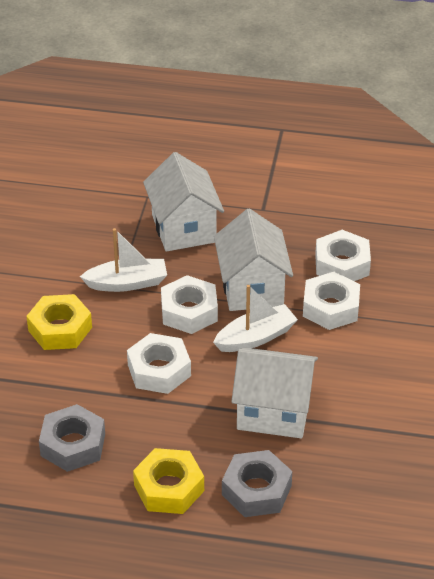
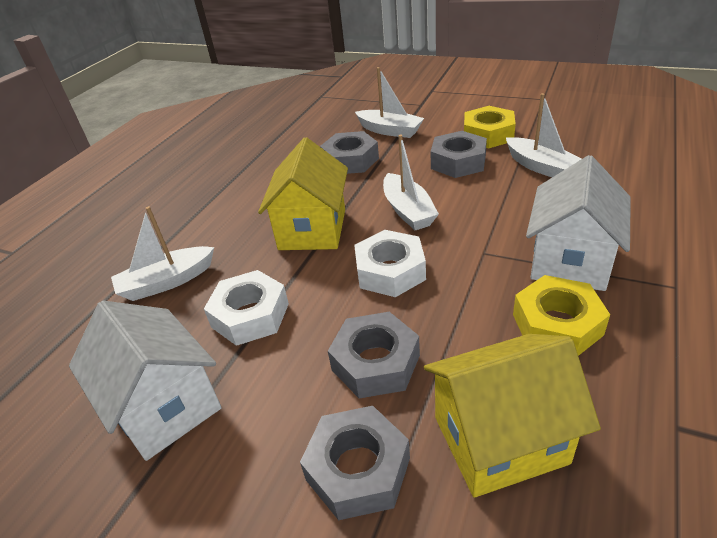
grey nut: 2 -> 4
white boat: 2 -> 4
white house: 3 -> 2
white nut: 4 -> 2
yellow house: 0 -> 2

